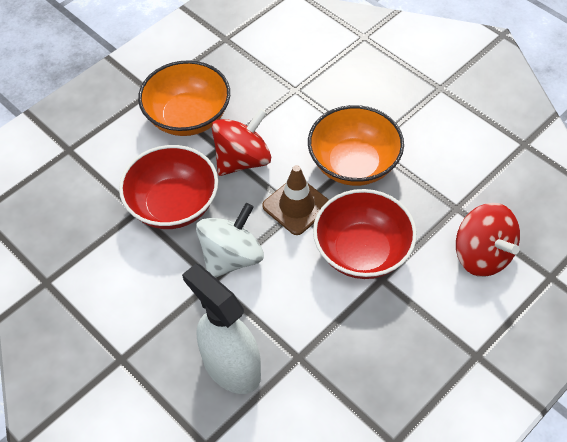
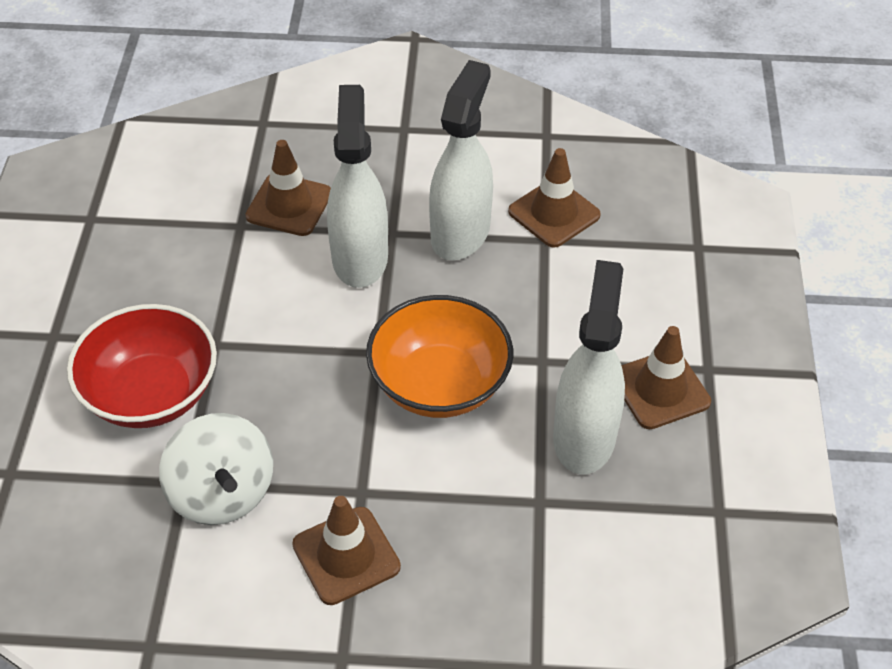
brown traffic cone: 1 -> 4
orange bowl: 2 -> 1
red bowl: 2 -> 1
red spinning top: 2 -> 0
white spray bottle: 1 -> 3

